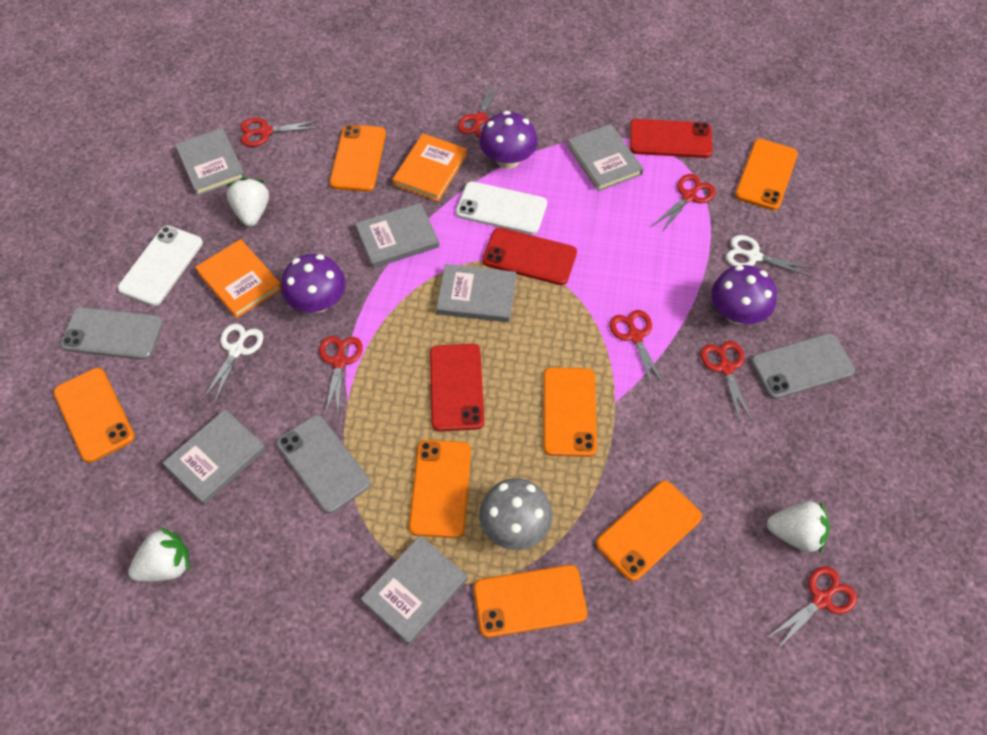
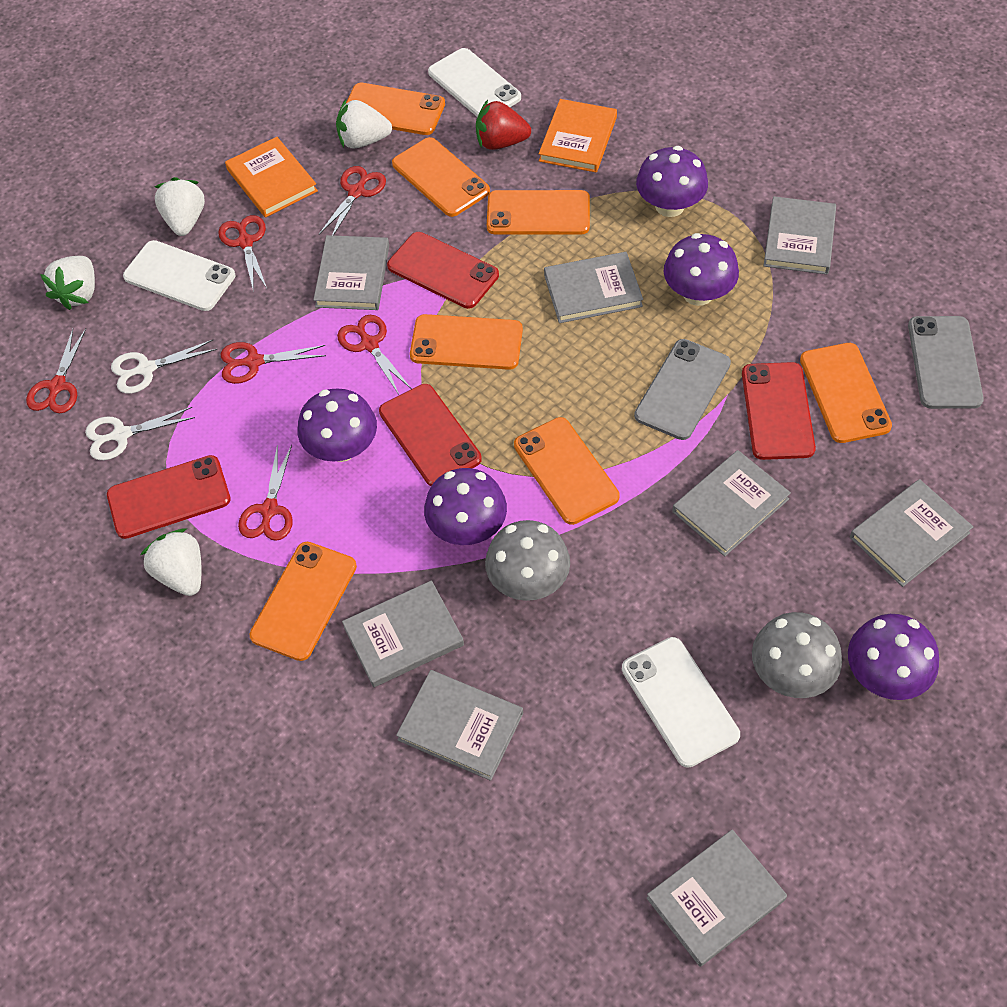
grey book: 6 -> 8
grey mushroom: 1 -> 2
grey phone: 3 -> 2
purple mushroom: 3 -> 5
red phone: 3 -> 4
red scissors: 7 -> 6
red strawberry: 0 -> 1
white phone: 2 -> 3
white strawberry: 3 -> 4

